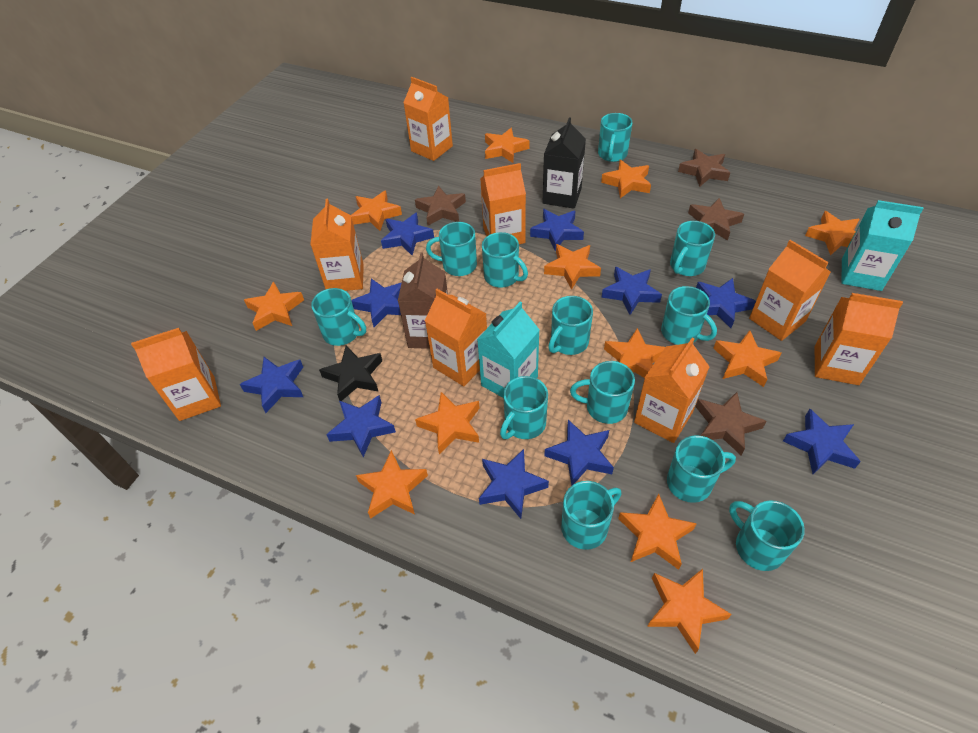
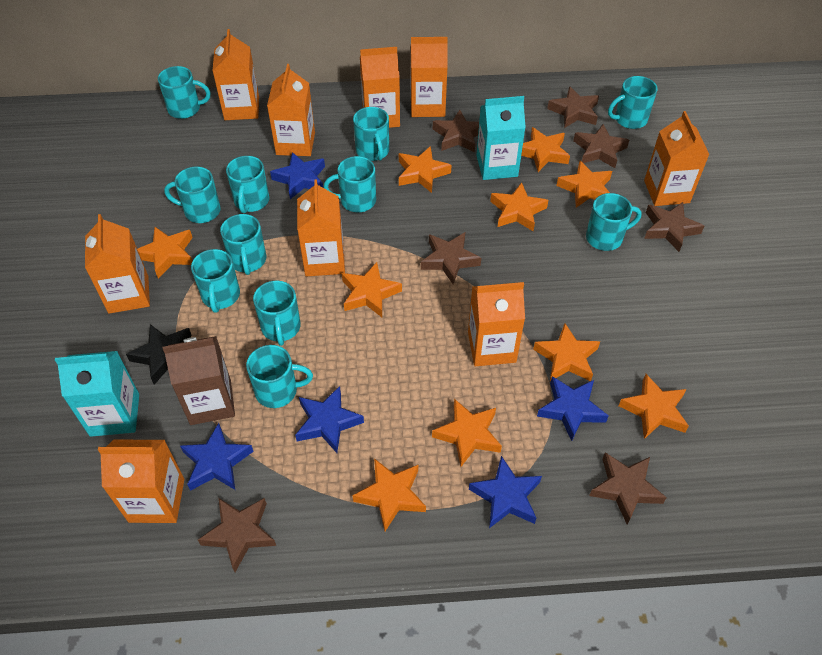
black carton: 1 -> 0
blue star: 10 -> 5
brown star: 4 -> 7
orange carton: 8 -> 9
orange star: 12 -> 10
turquoise mug: 12 -> 11

